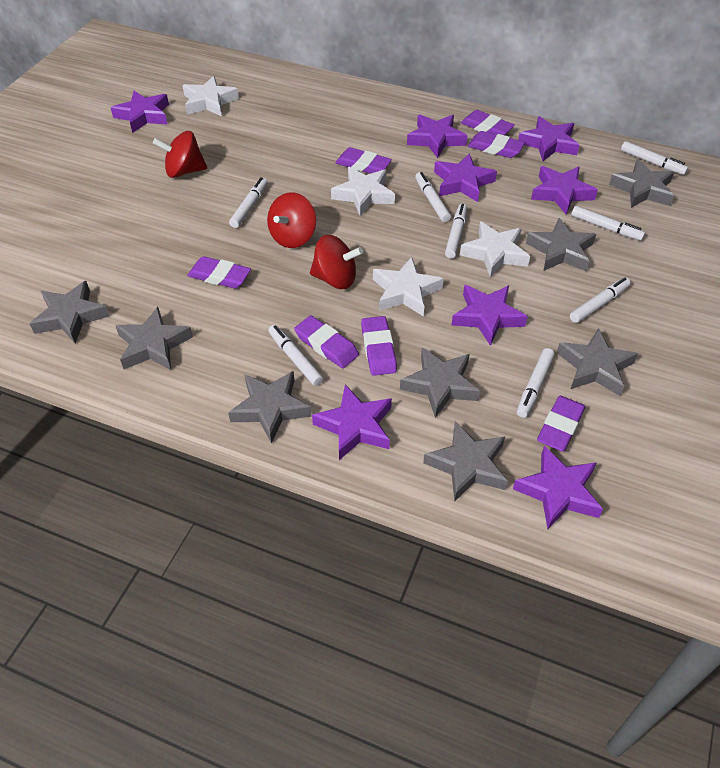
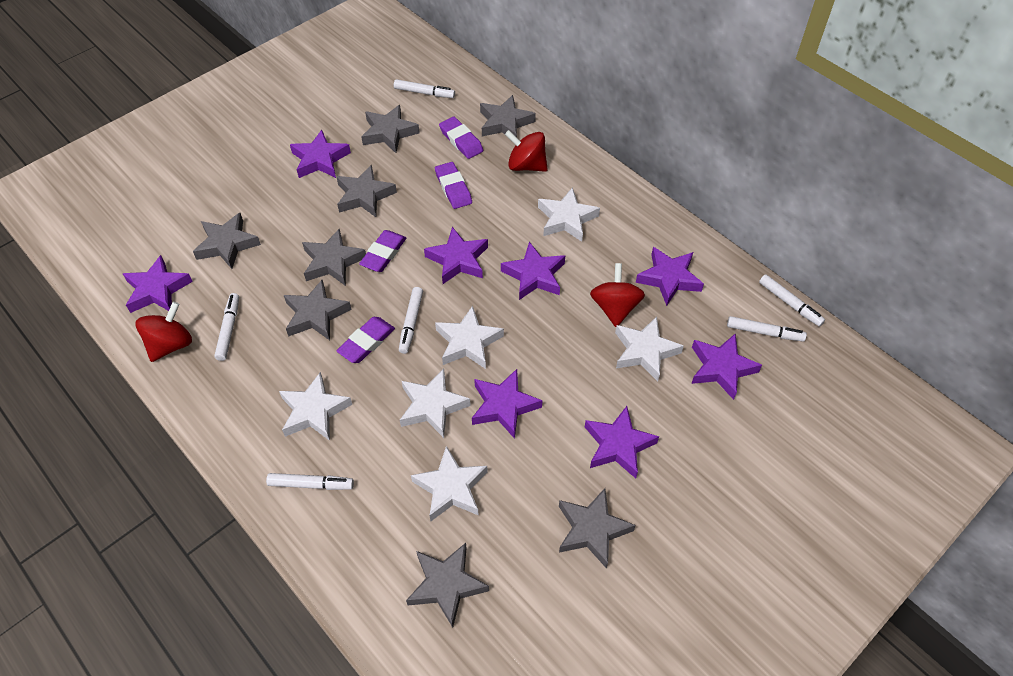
purple eraser: 7 -> 4
white marker: 8 -> 6
white star: 4 -> 6

